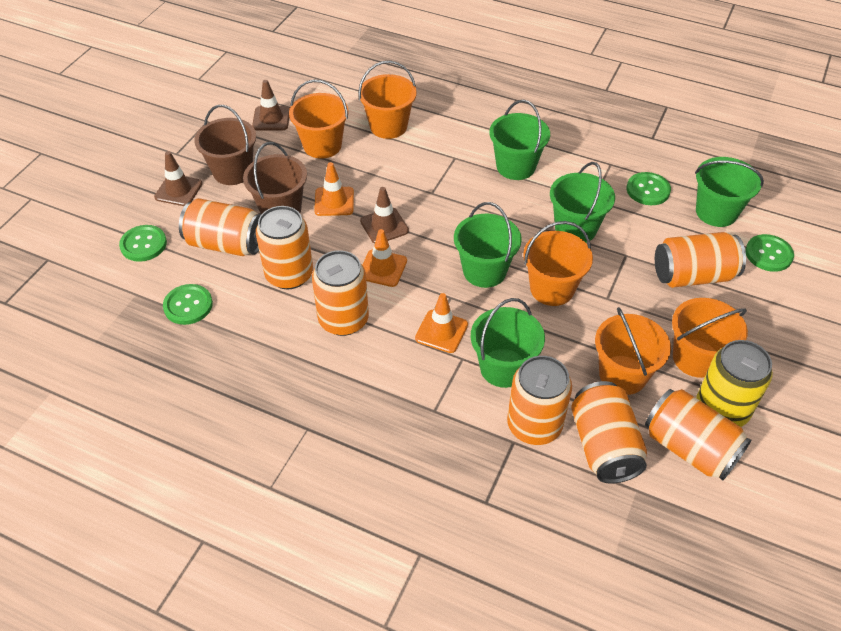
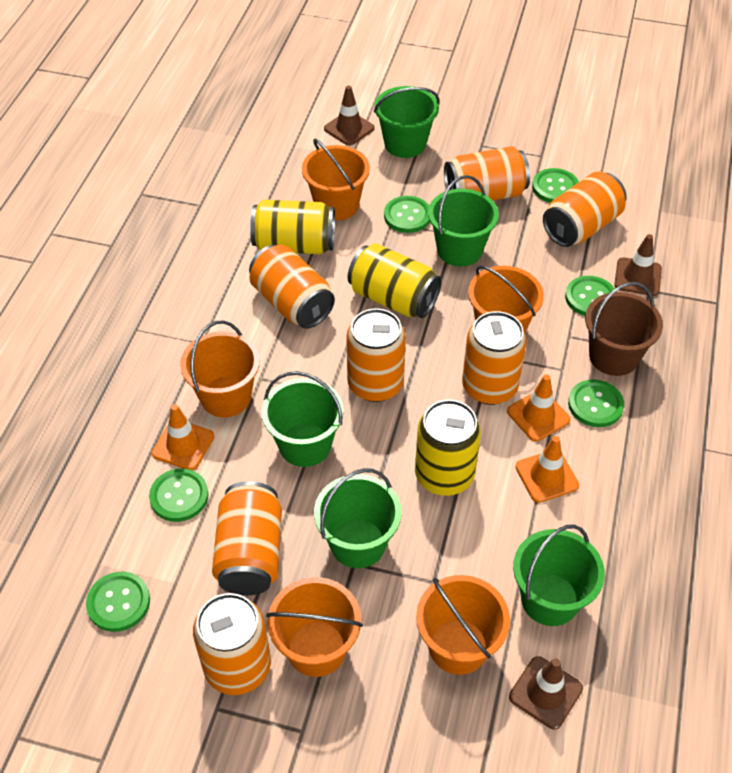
brown bucket: 2 -> 1
green button: 4 -> 6
yellow can: 1 -> 3

